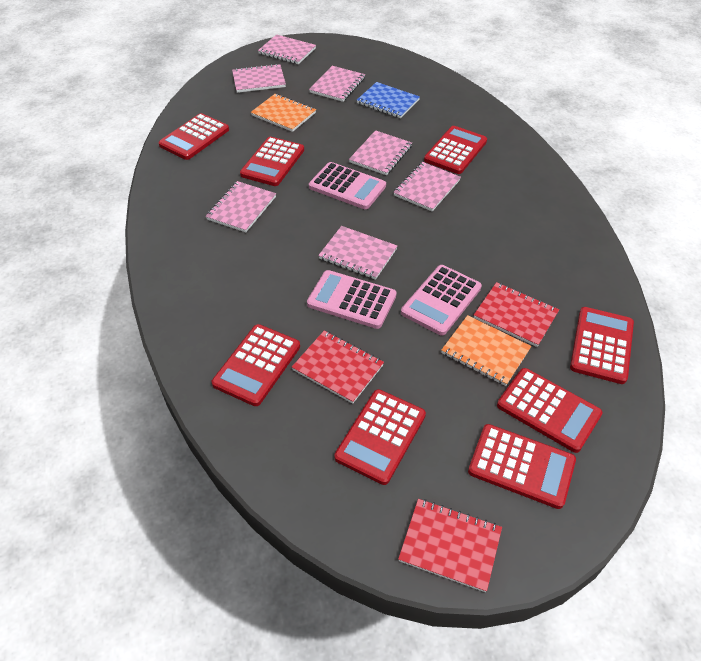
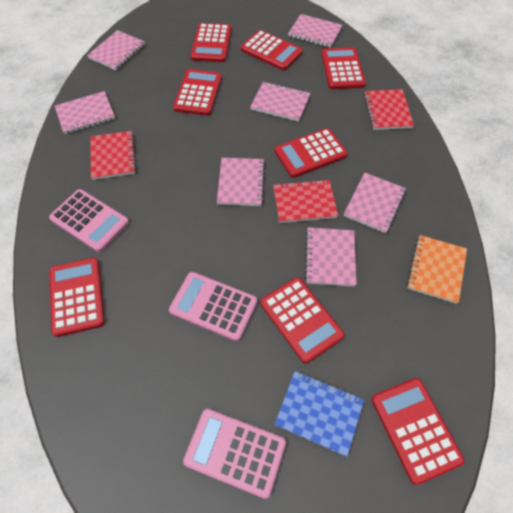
orange notebook: 2 -> 1

